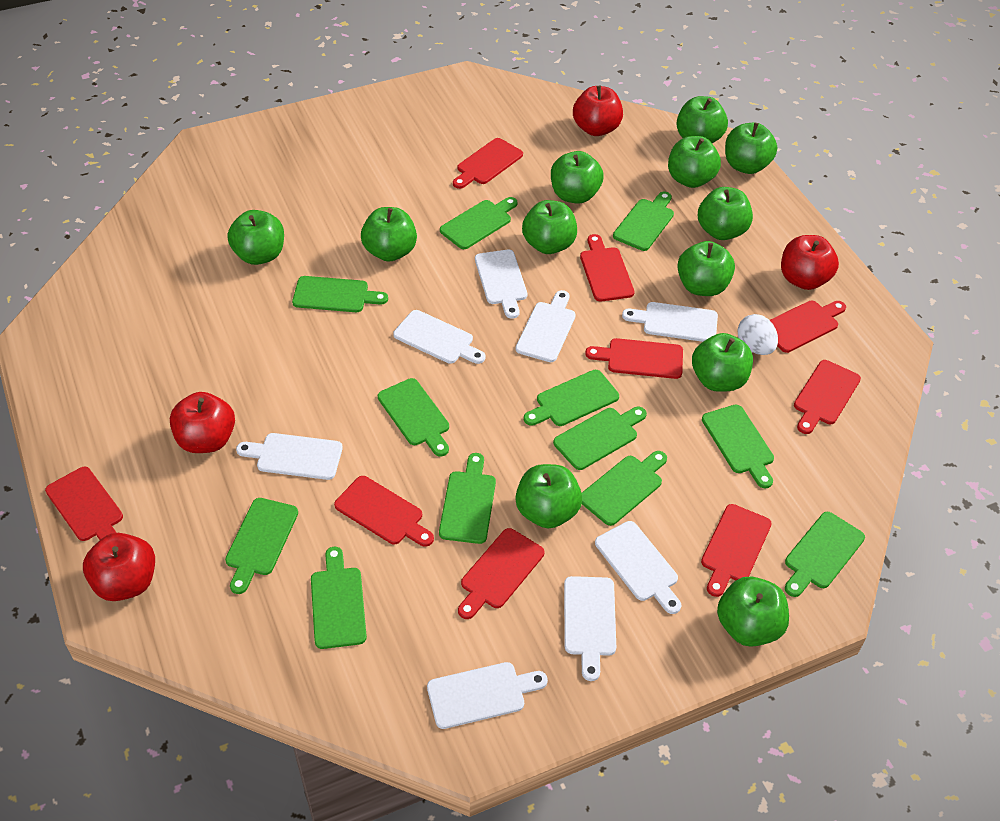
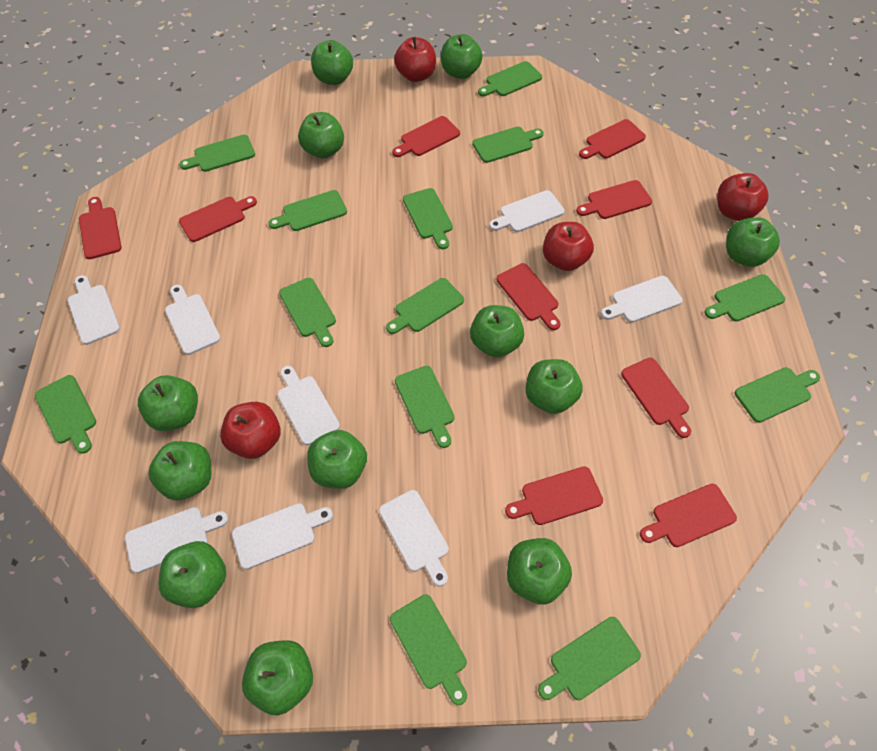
green cutting board: 12 -> 13
white egg: 1 -> 0

